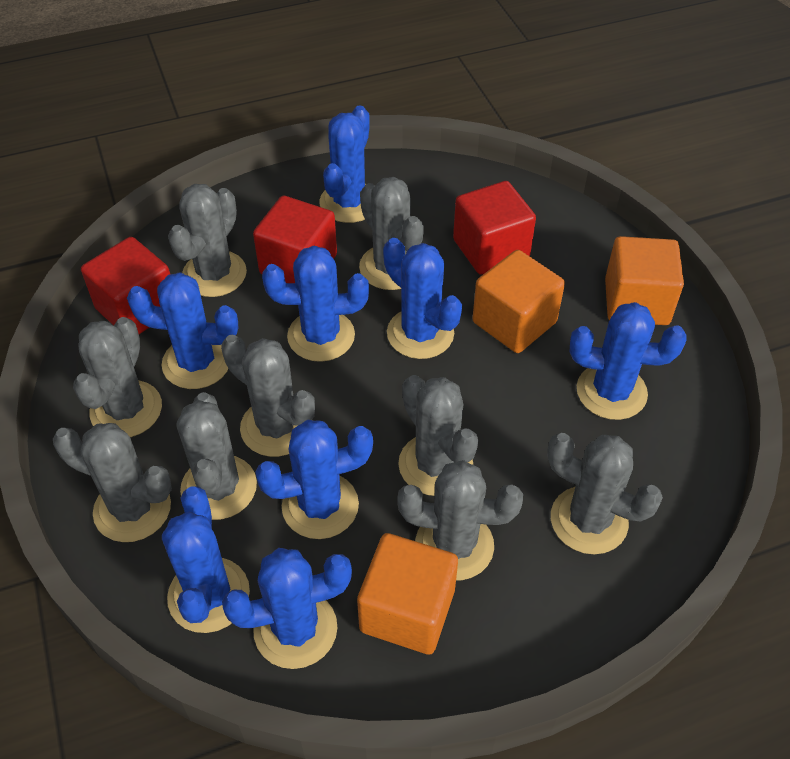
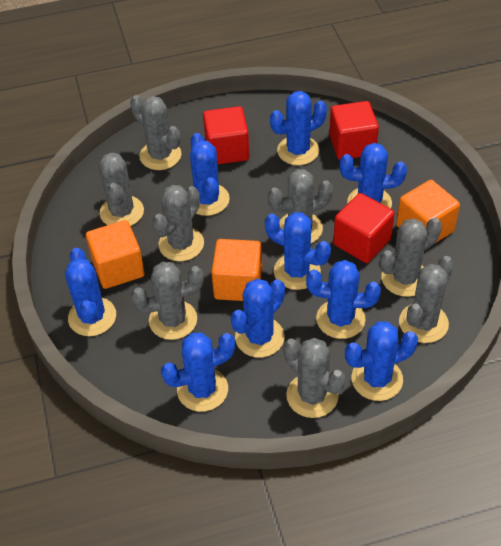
blue cactus: 8 -> 9
grey cactus: 9 -> 8

